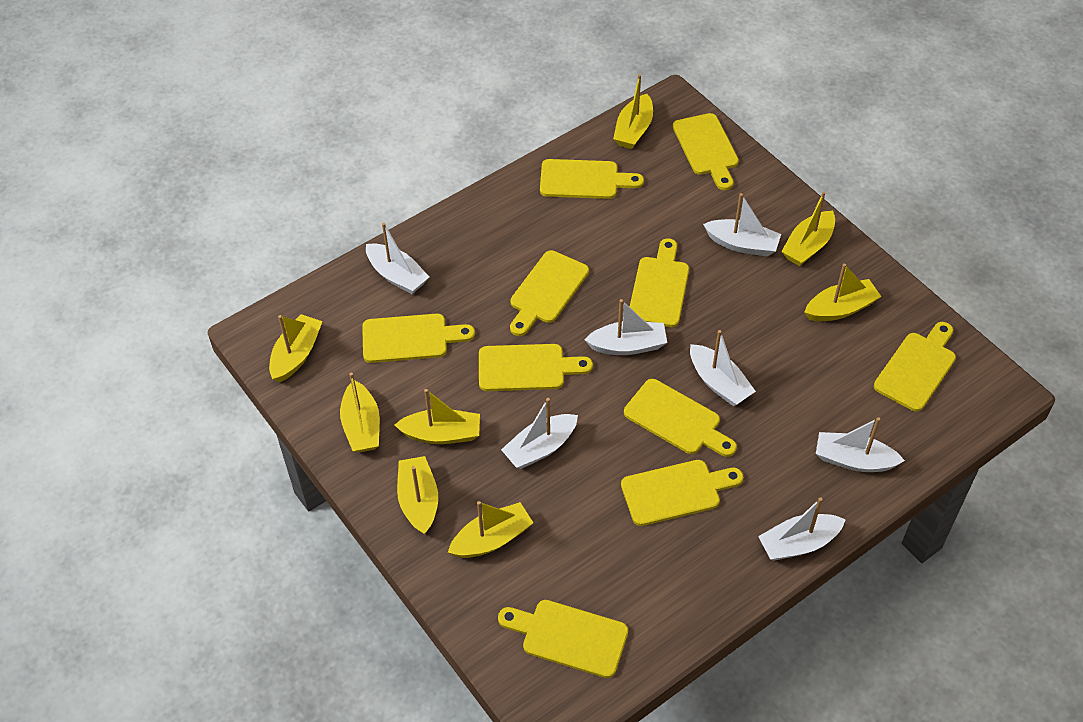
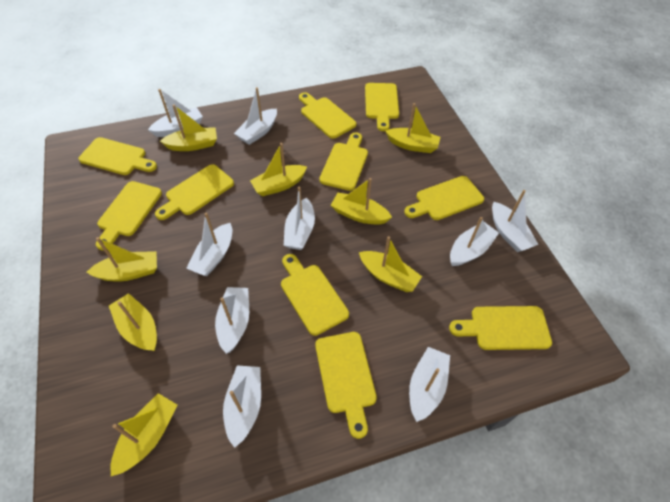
white boat: 7 -> 9

